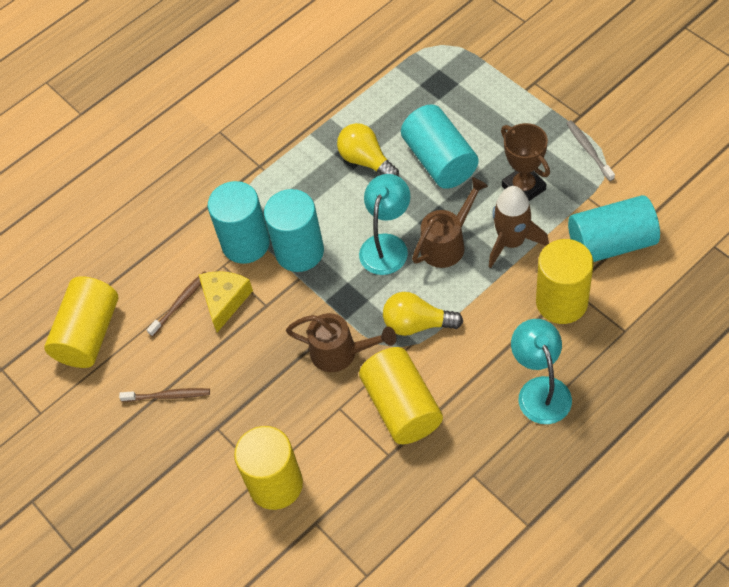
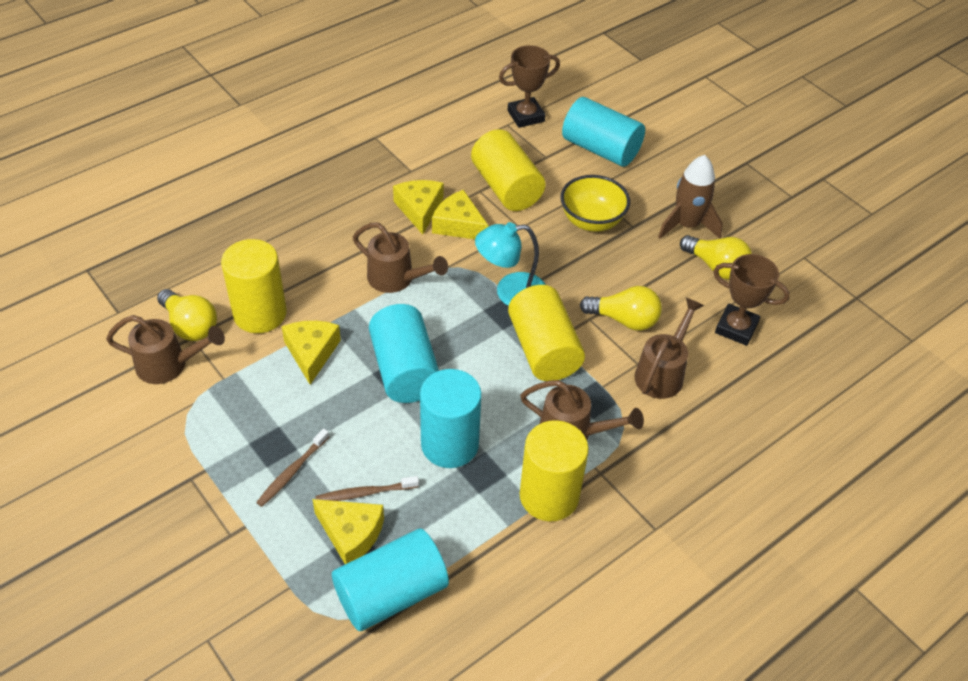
brown trophy: 1 -> 2
brown watering can: 2 -> 4
grey toothbrush: 1 -> 0
turquoise lamp: 2 -> 1
yellow bowl: 0 -> 1
yellow cheese: 1 -> 4
yellow light bulb: 2 -> 3

